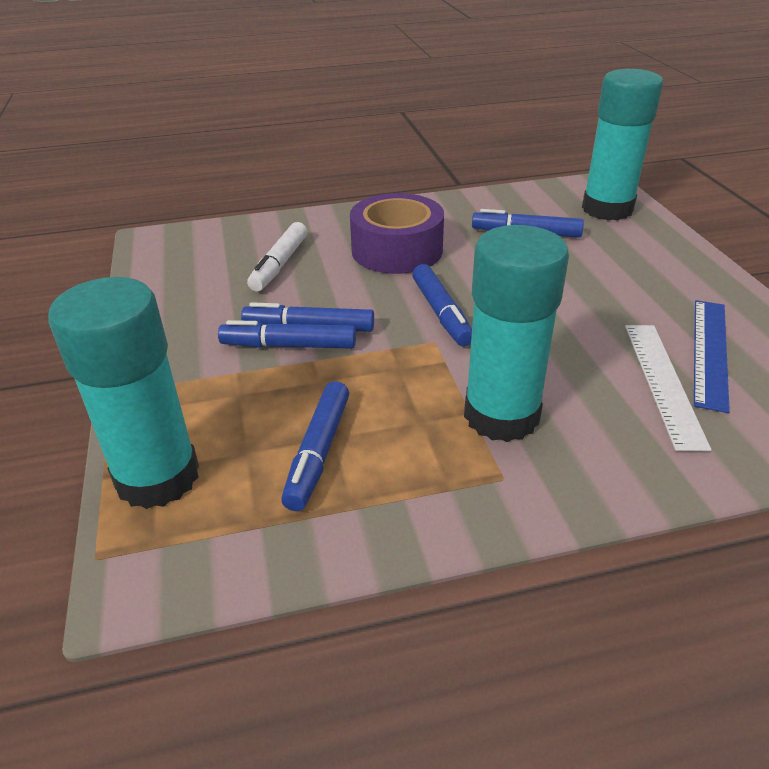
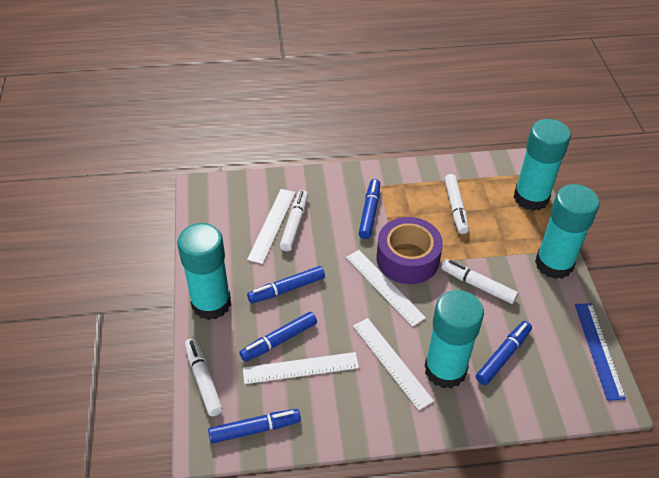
turquoise glue stick: 3 -> 4
white marker: 1 -> 4
white ruler: 1 -> 4

